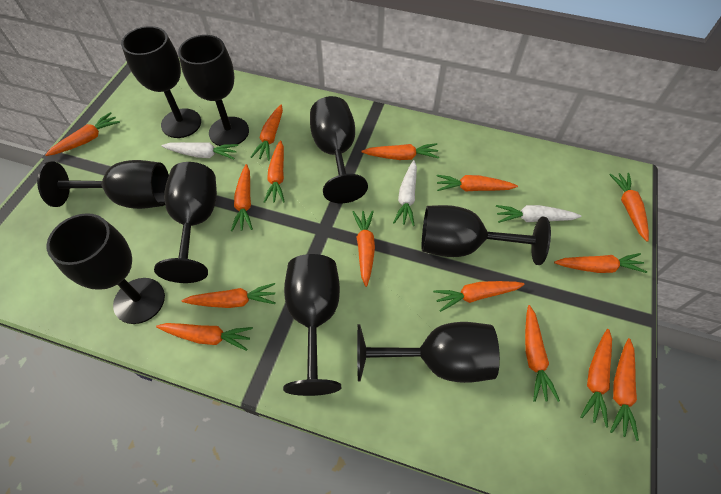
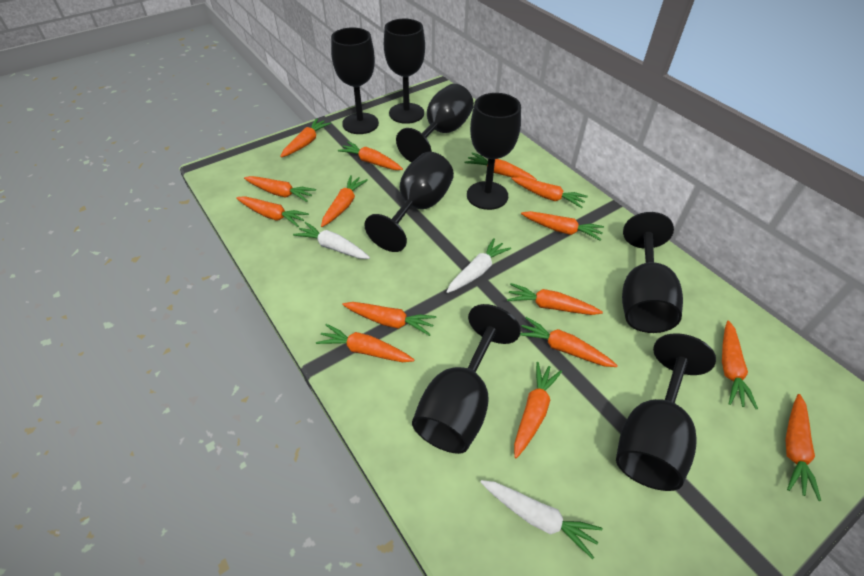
black goblet: 9 -> 8

